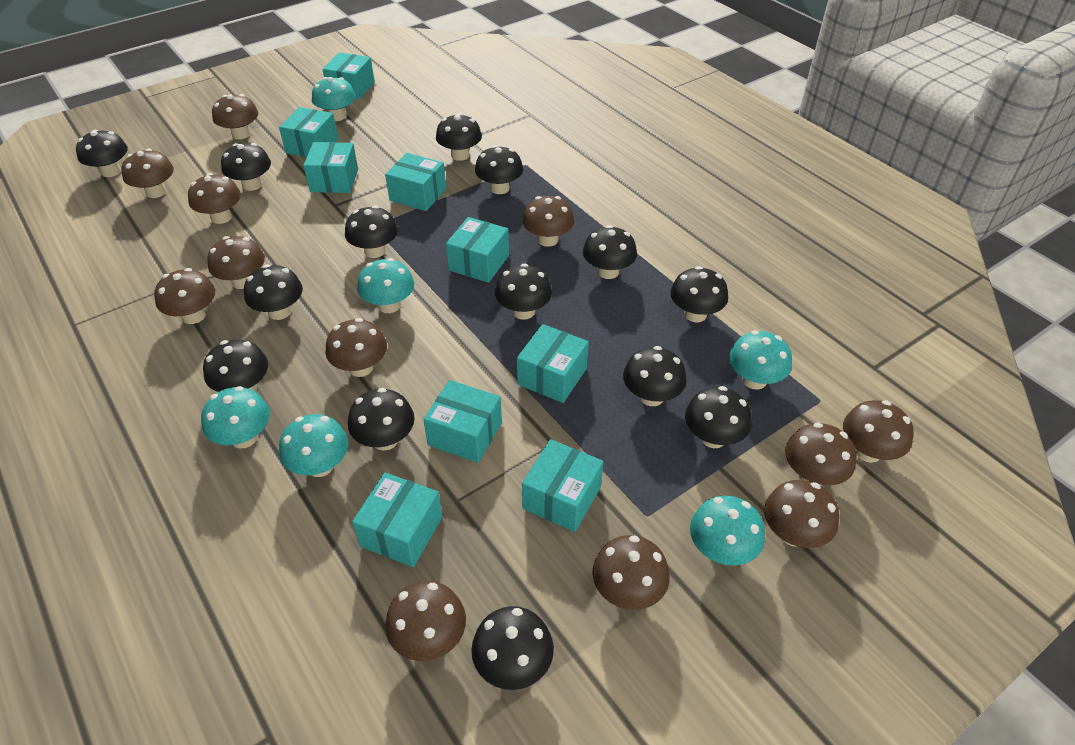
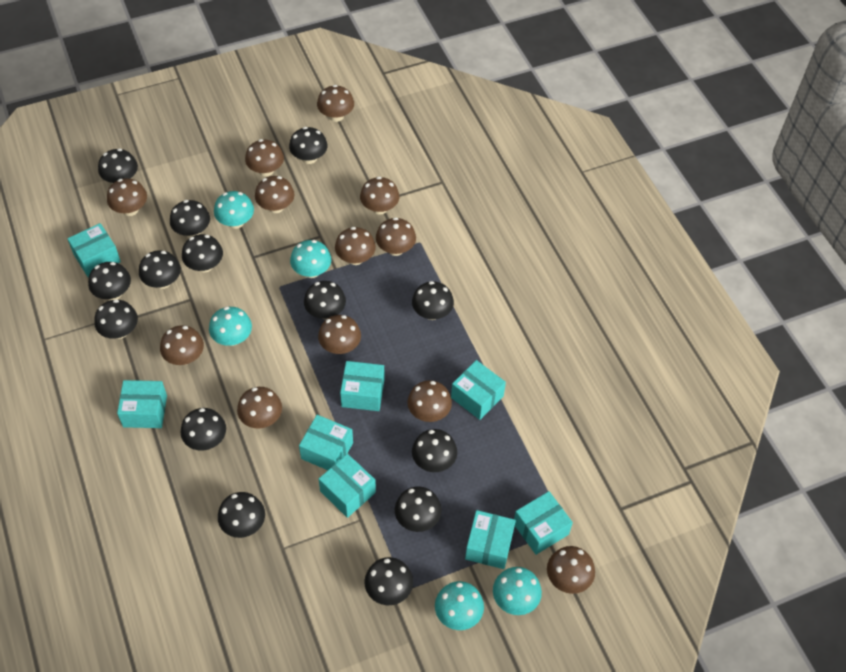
turquoise box: 9 -> 8
turquoise mushroom: 6 -> 5

